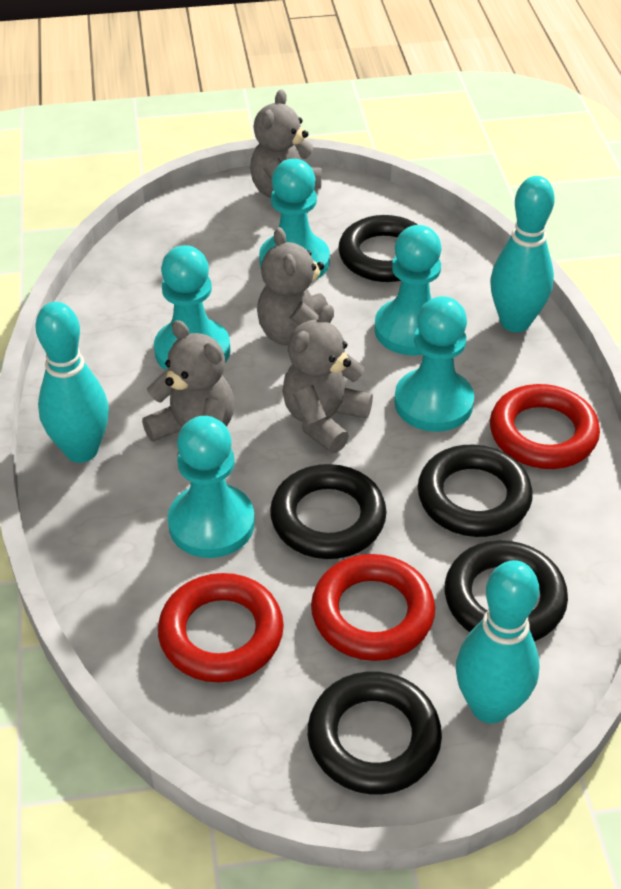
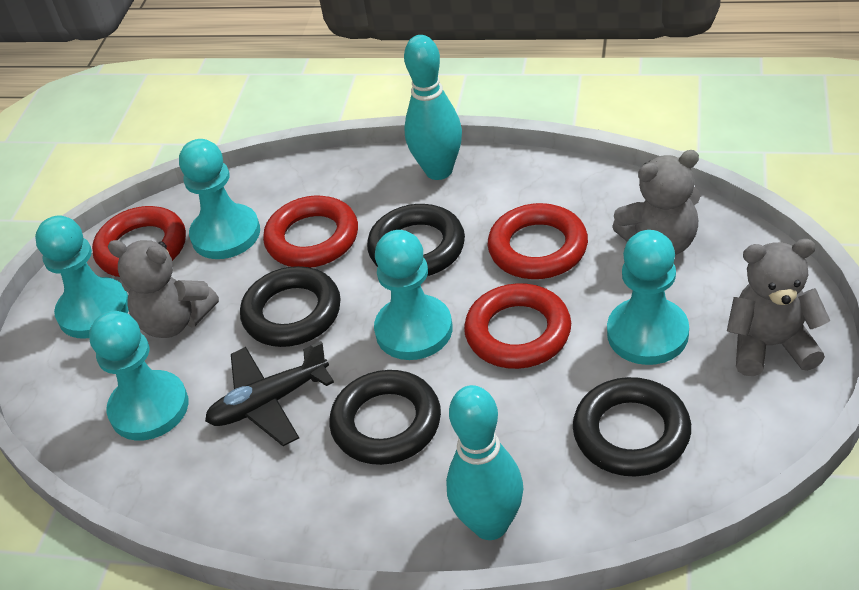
black plane: 0 -> 1
black ring: 5 -> 4
grey teddy bear: 4 -> 3
red ring: 3 -> 4
turquoise bowling pin: 3 -> 2

